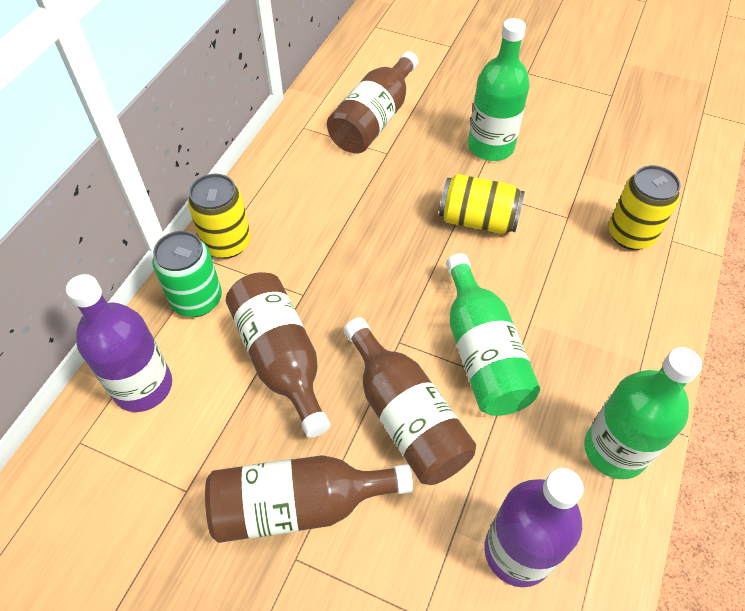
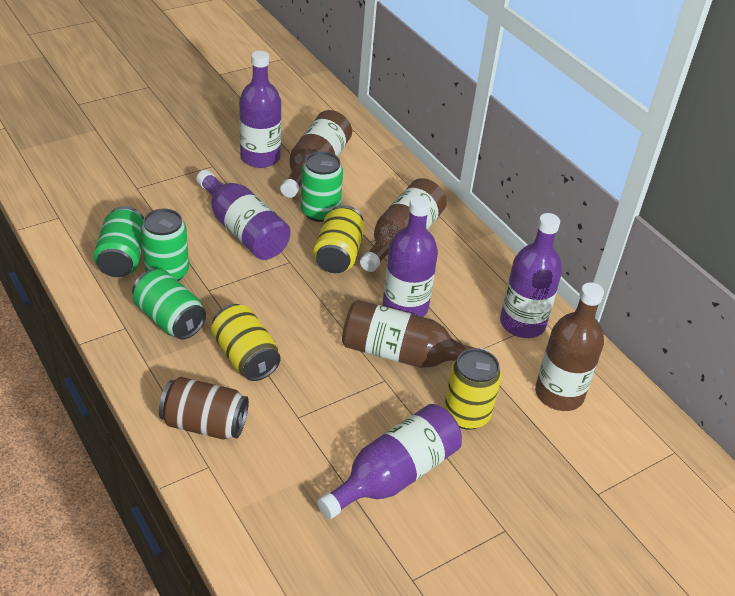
brown can: 0 -> 1
green bottle: 3 -> 0
green can: 1 -> 4
purple bottle: 2 -> 5

